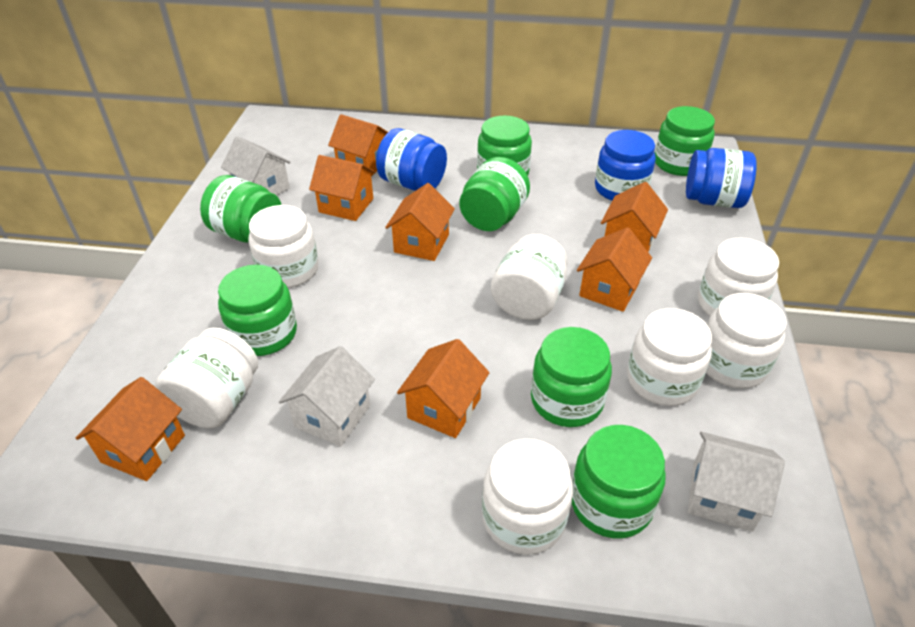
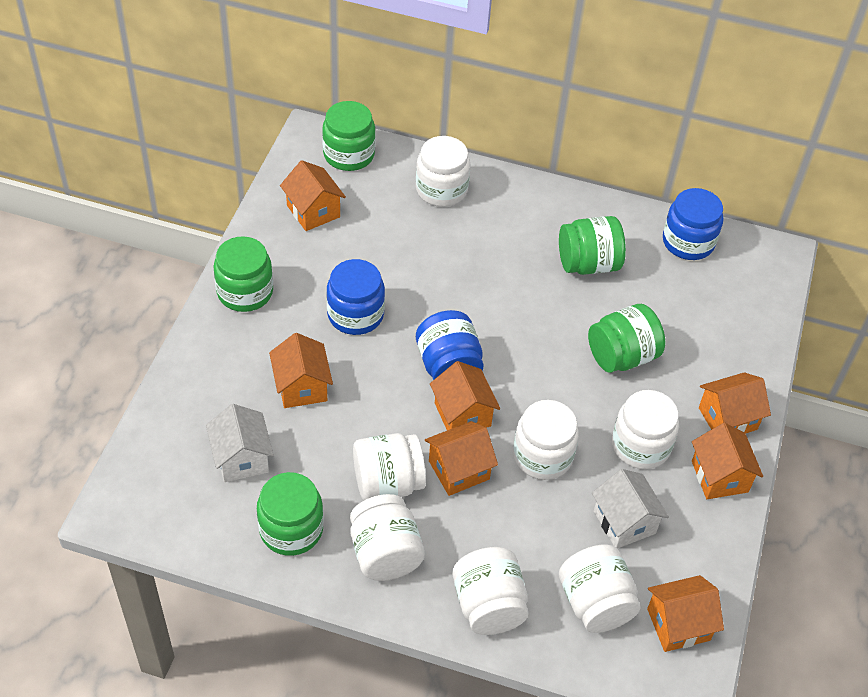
green jar: 7 -> 5
white house: 3 -> 2

